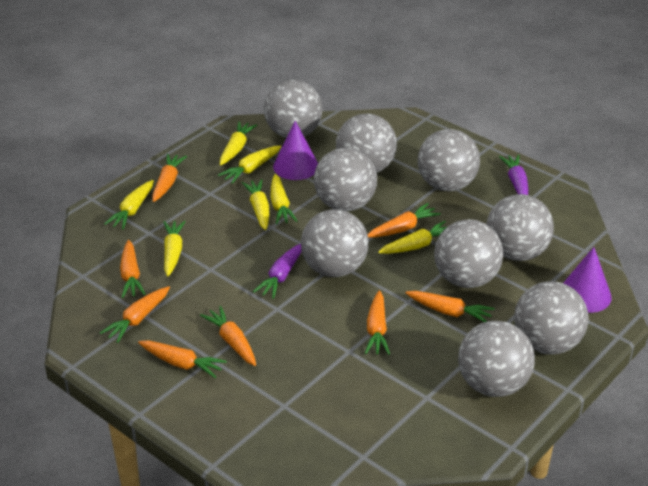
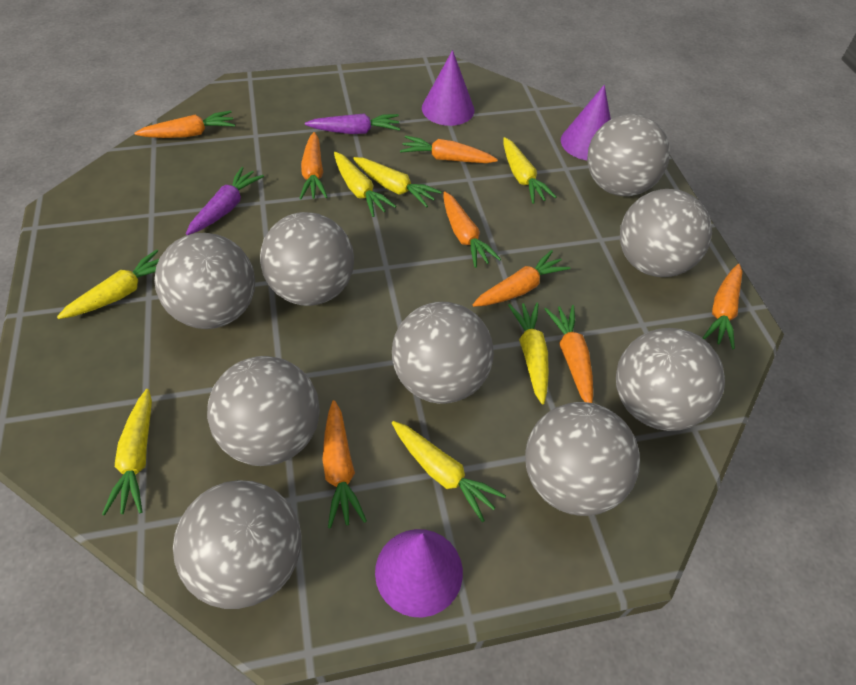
purple cone: 2 -> 3

